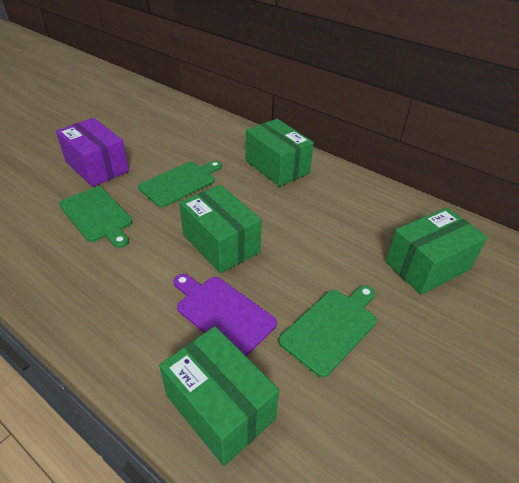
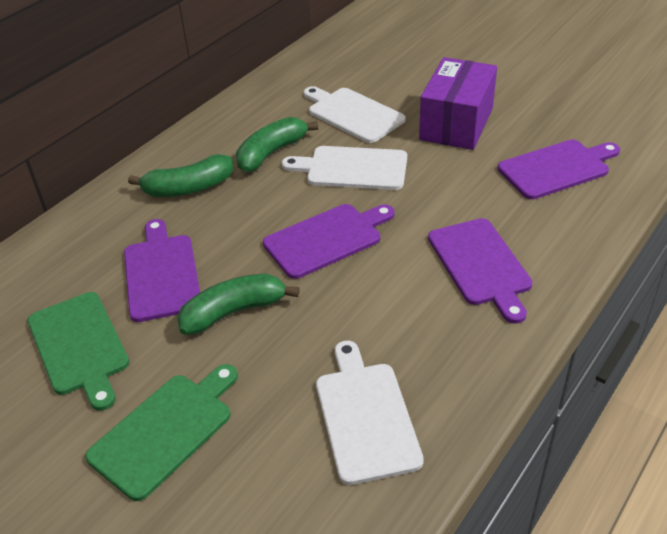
green banana: 0 -> 3
green box: 4 -> 0
green cutting board: 3 -> 2
purple cutting board: 1 -> 4
white cutting board: 0 -> 3

